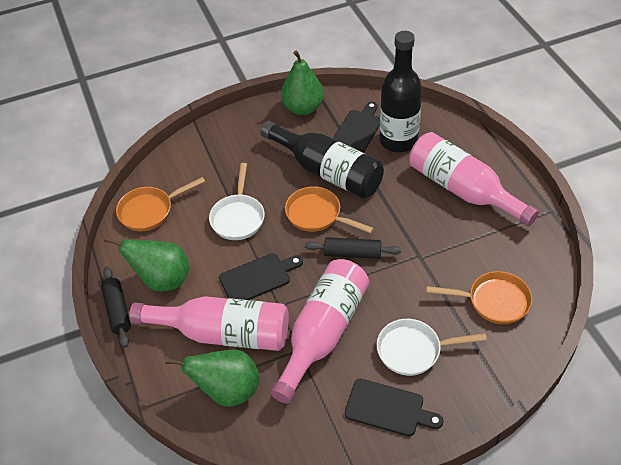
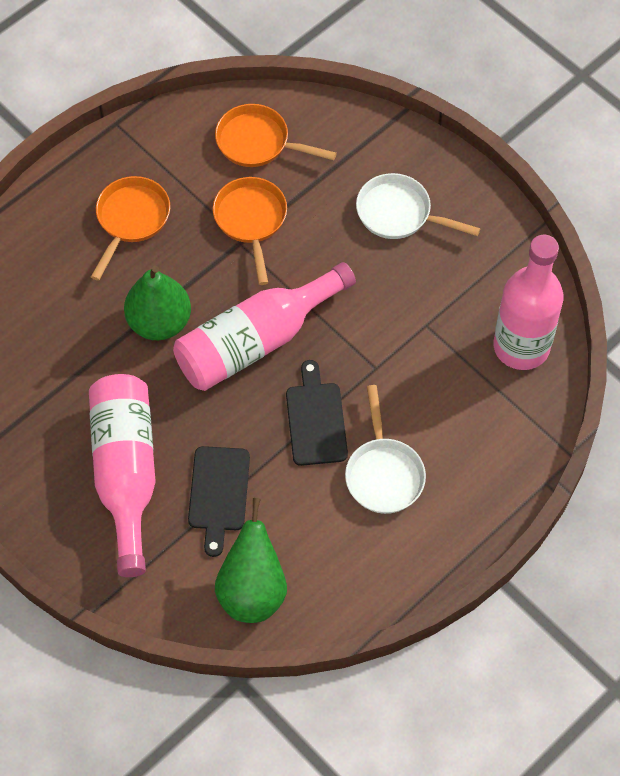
black bottle: 2 -> 0
black cutting board: 3 -> 2
black rolling pin: 2 -> 0
green pear: 3 -> 2

